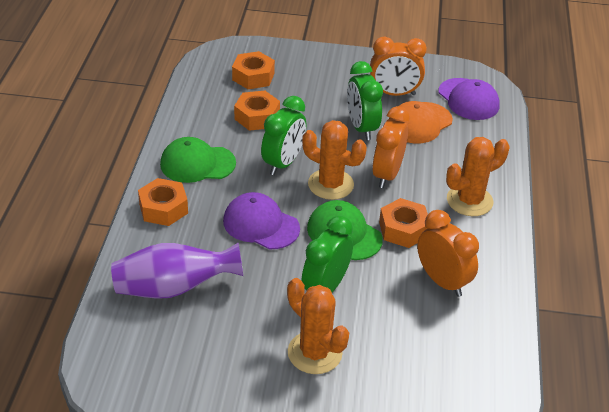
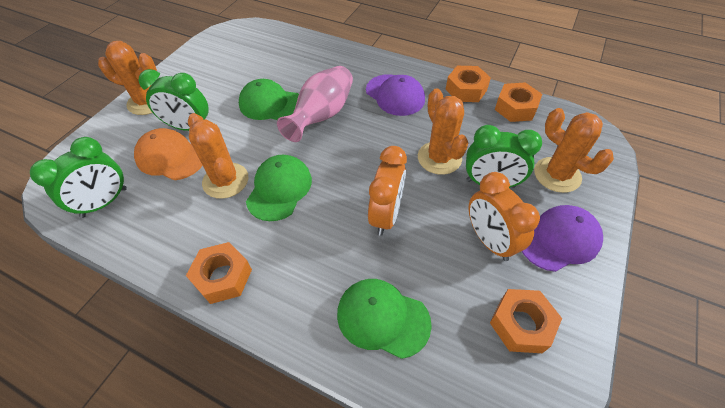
green cap: 2 -> 3
orange cactus: 3 -> 4
orange clock: 3 -> 2
pink vase: 0 -> 1
purple vase: 1 -> 0

